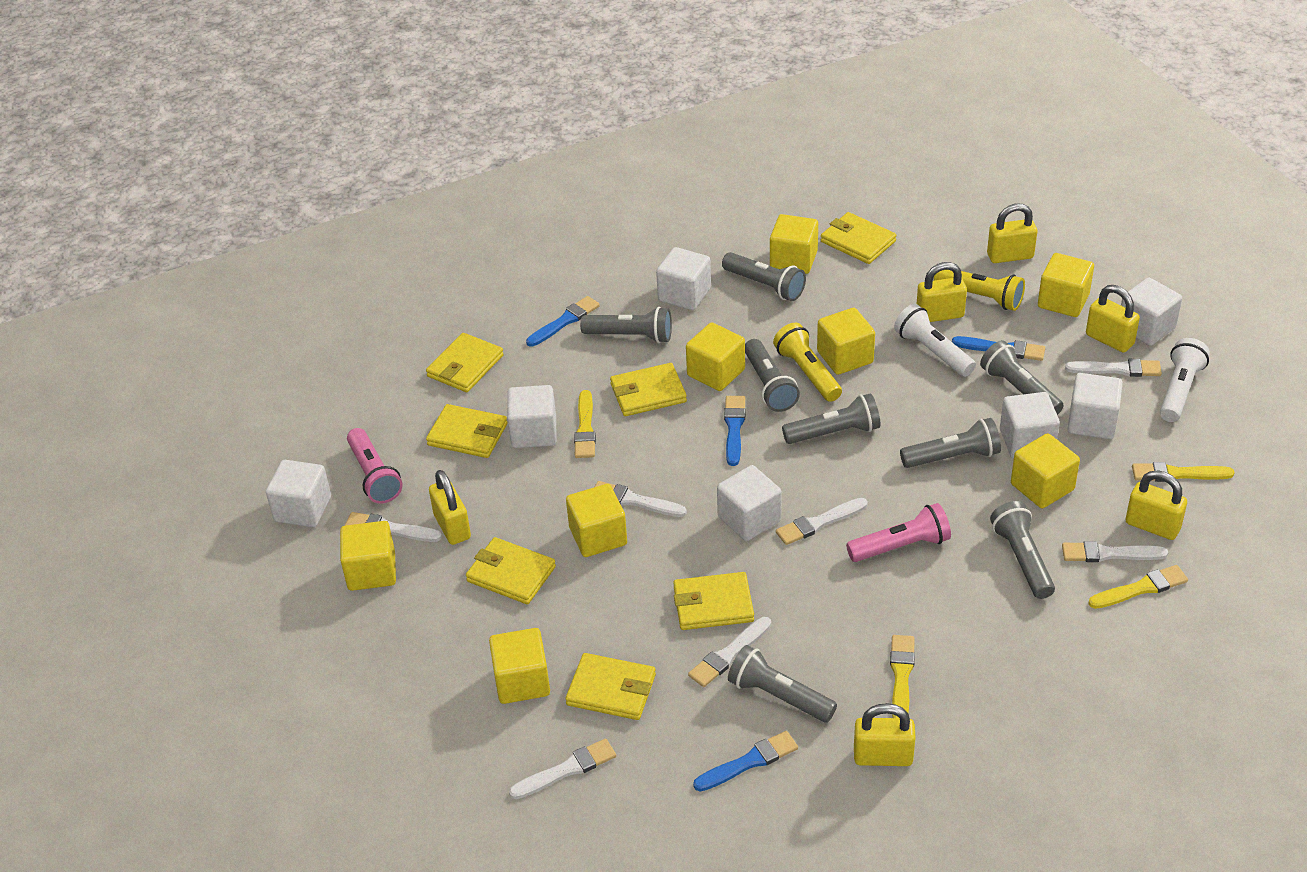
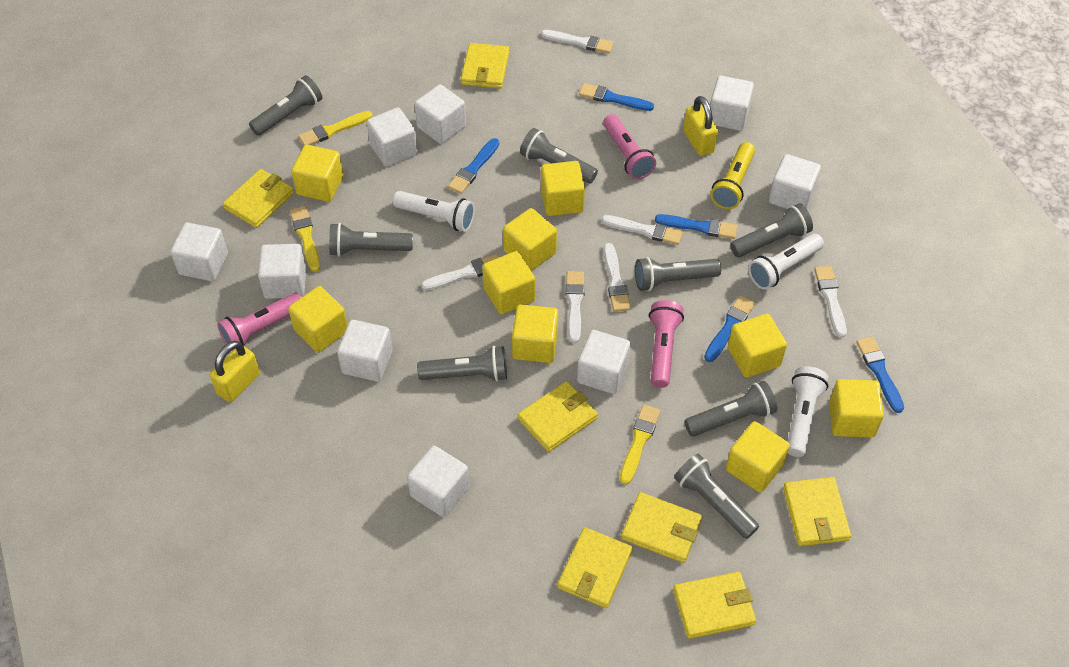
blue brush: 4 -> 5
pink flashlight: 2 -> 3
white brush: 7 -> 6
white cube: 7 -> 9
white flashlight: 2 -> 3
yellow brush: 4 -> 3
yellow cube: 8 -> 9
yellow flashlight: 2 -> 1
yellow padlock: 6 -> 2

